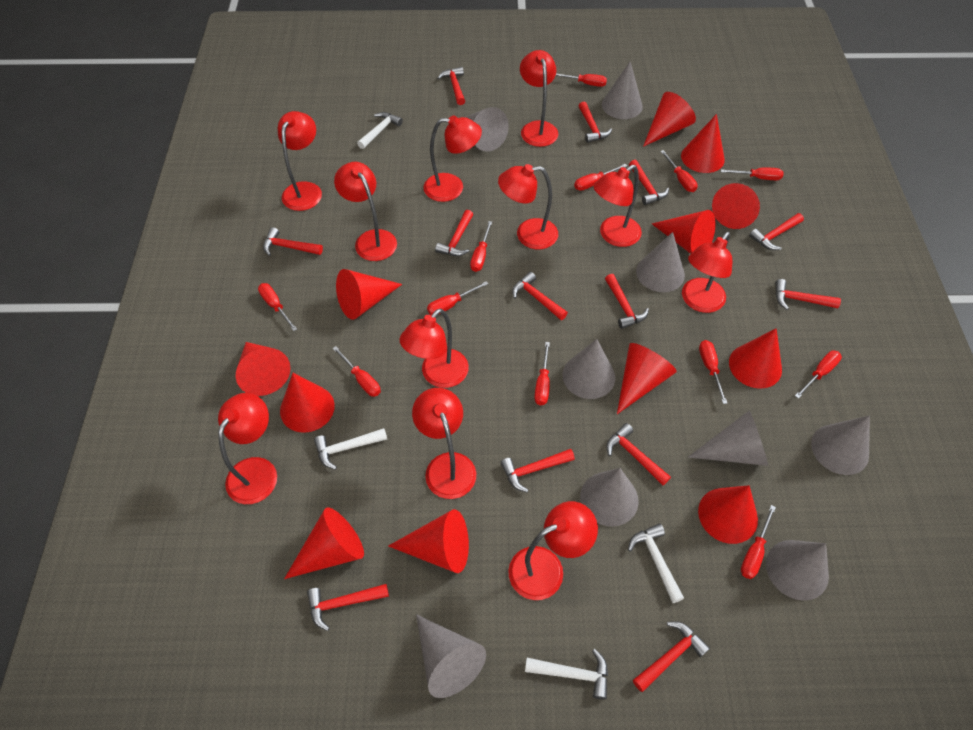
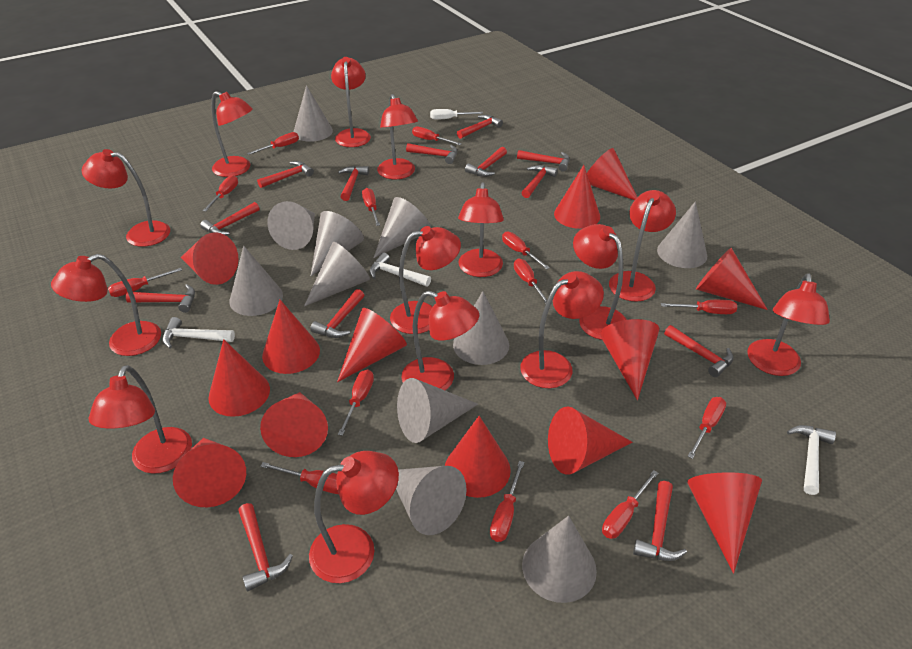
grey cone: 9 -> 11
red cone: 12 -> 13
red lamp: 11 -> 14
red screwdriver: 12 -> 13
white hammer: 4 -> 3
white screwdriver: 0 -> 1

